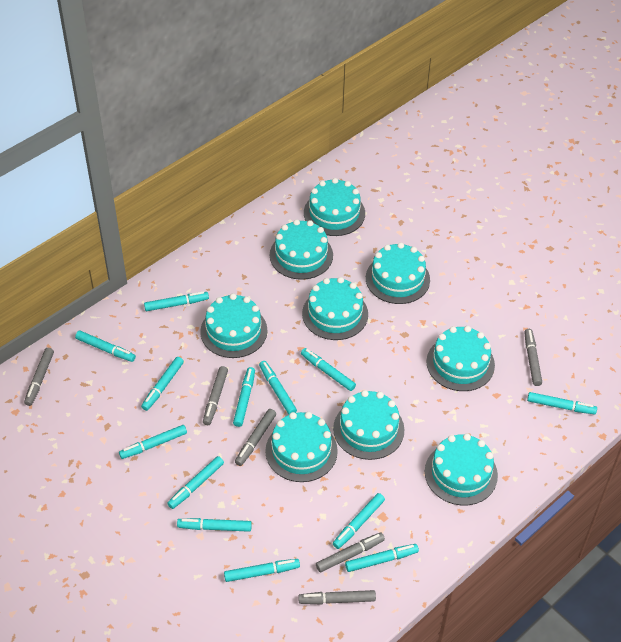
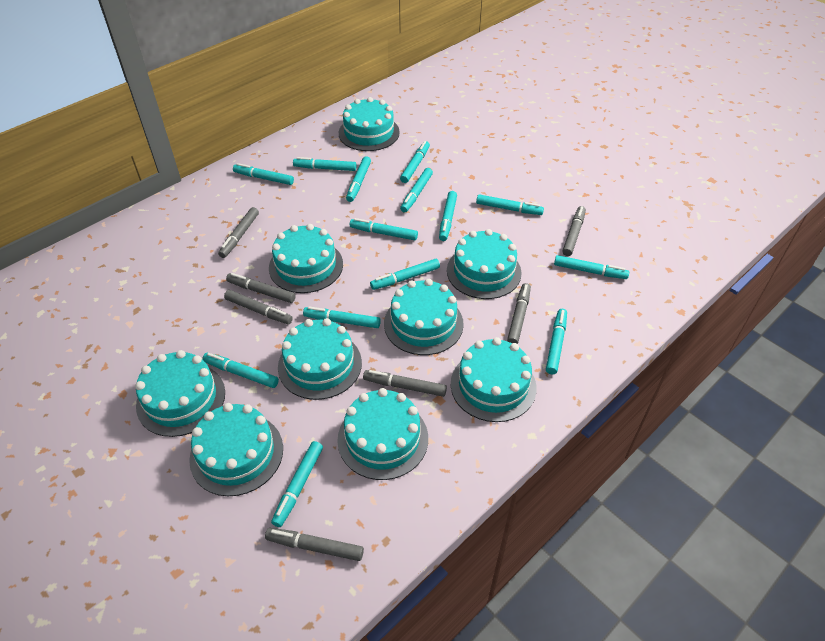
grey marker: 6 -> 7
turquoise marker: 13 -> 14

